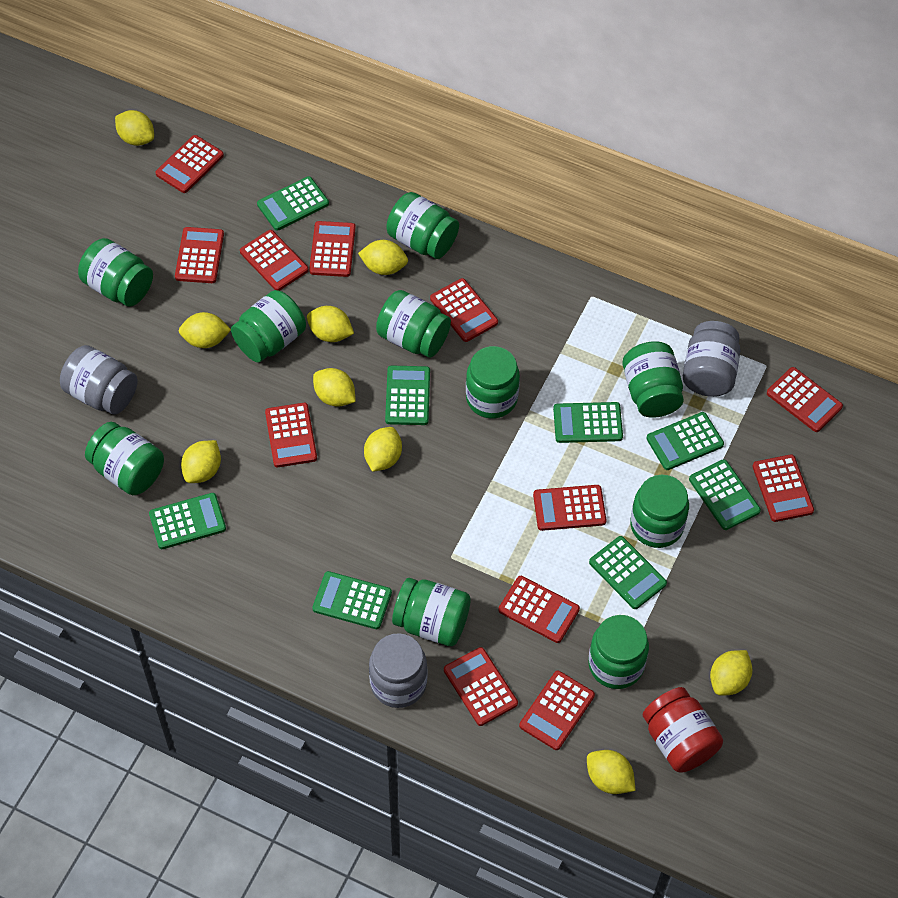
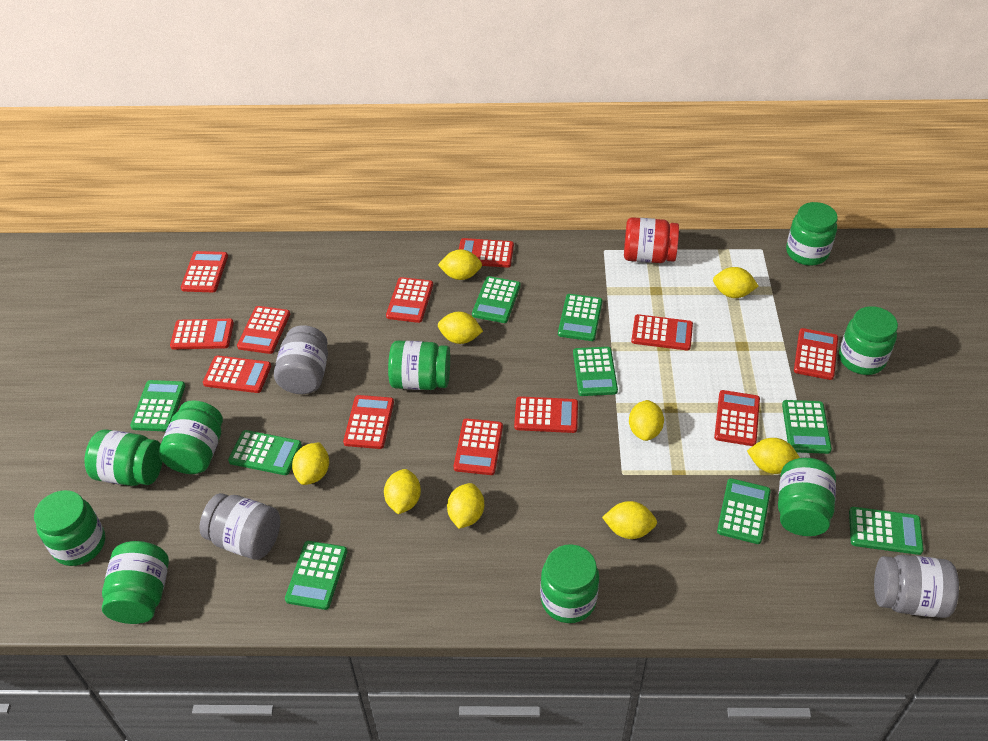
green calculator: 8 -> 9
green jar: 10 -> 9

